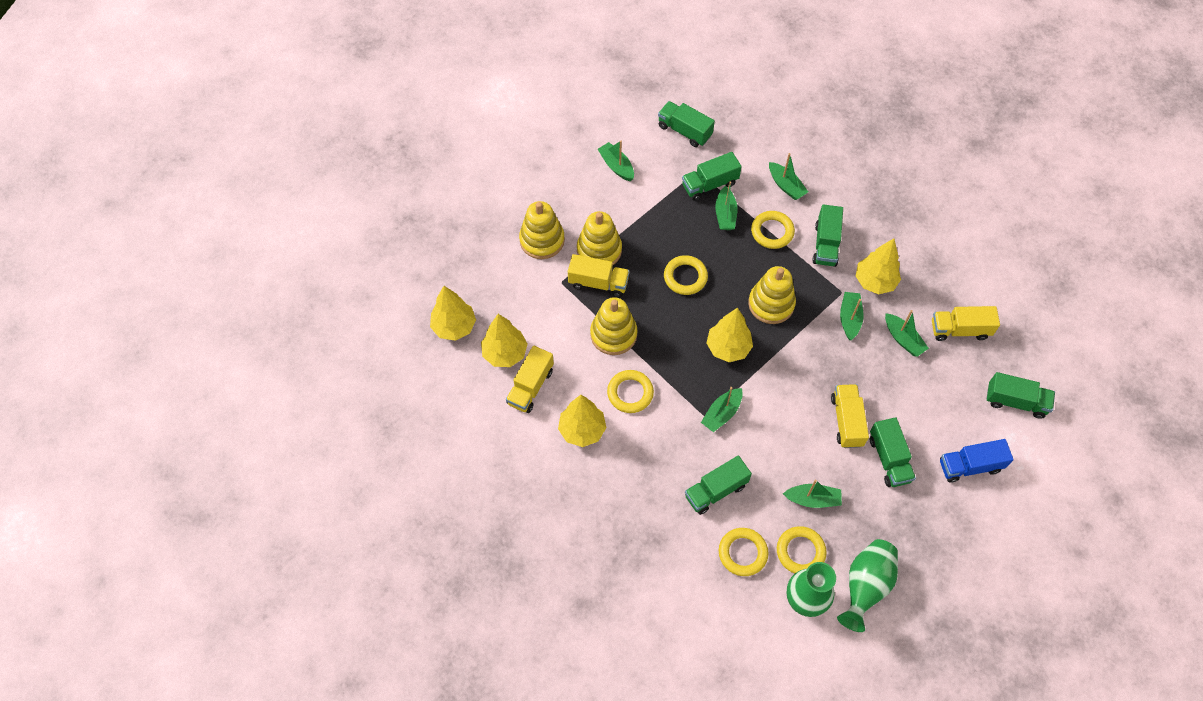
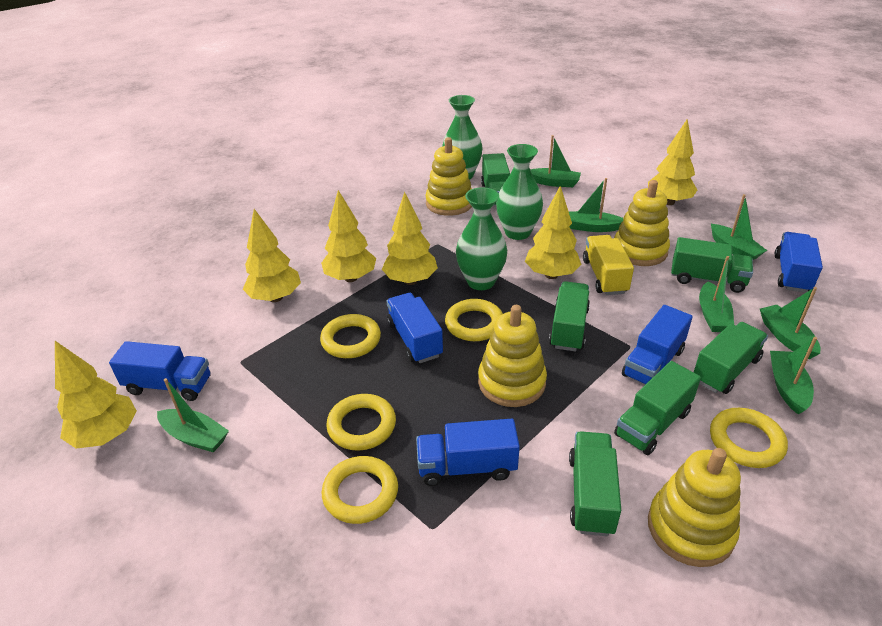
blue truck: 1 -> 5
green vase: 2 -> 3
yellow tree: 5 -> 6
yellow truck: 4 -> 1

